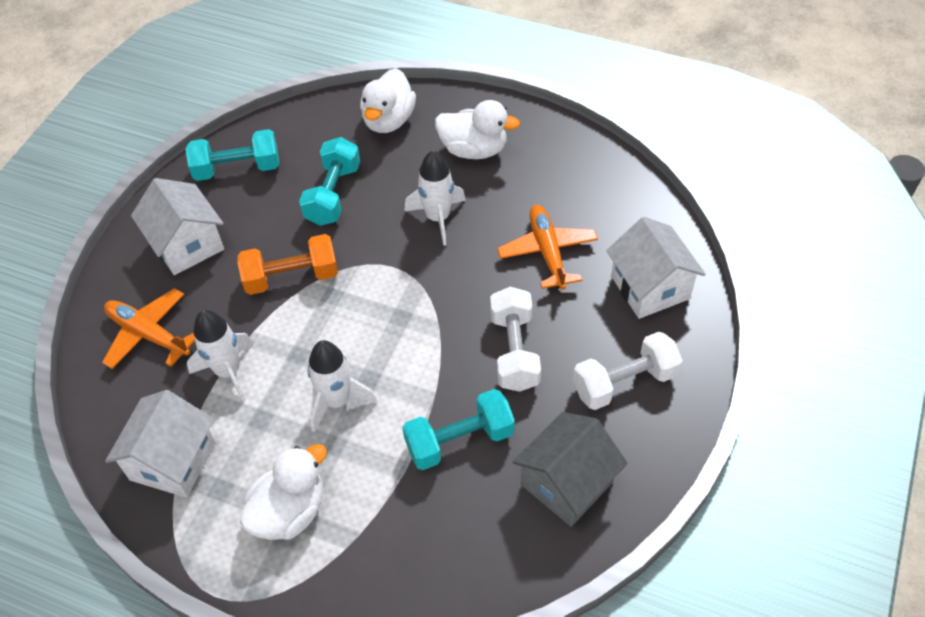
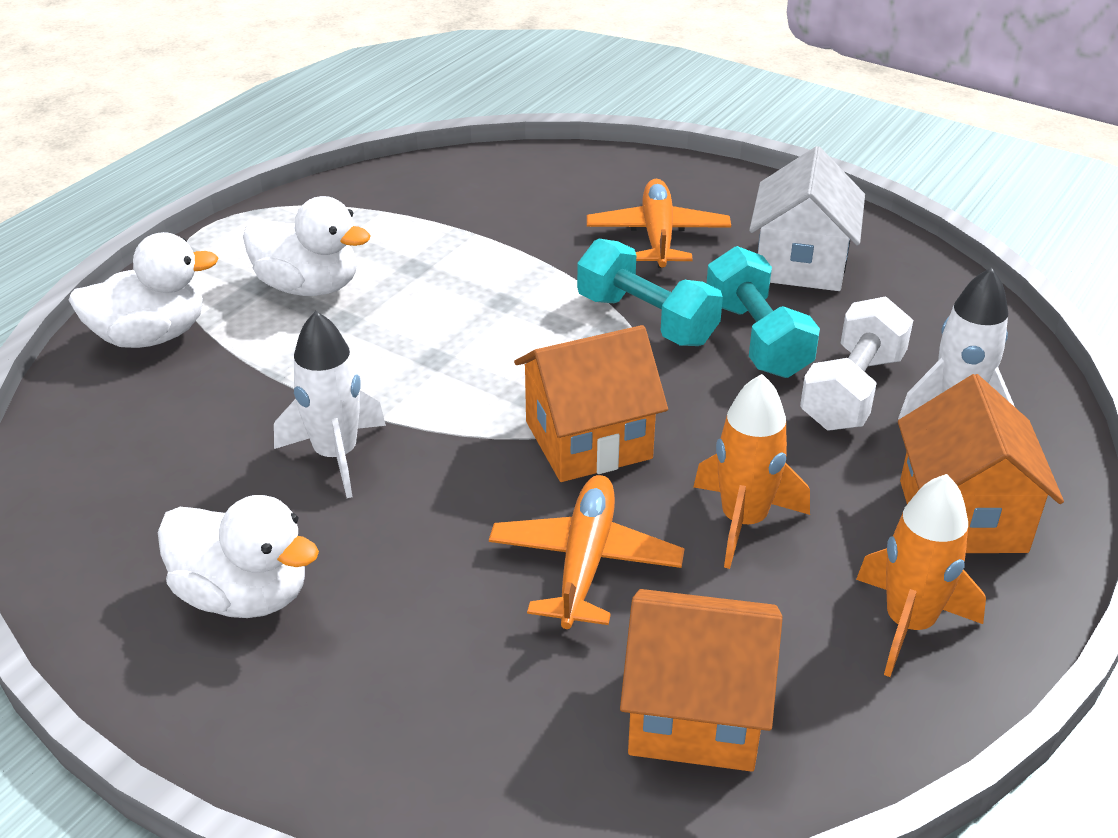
grey house: 1 -> 0
orange dumbbell: 1 -> 0
orange house: 0 -> 3
orange rocket: 0 -> 2
turquoise dumbbell: 3 -> 2
white dumbbell: 2 -> 1
white house: 3 -> 1
white rocket: 3 -> 2

